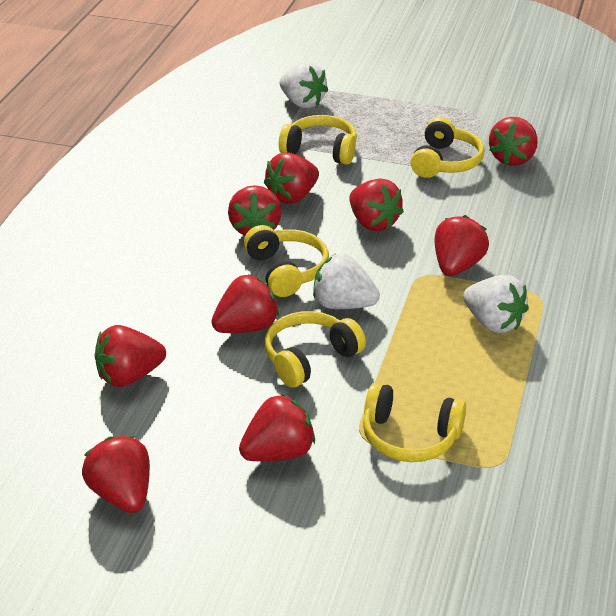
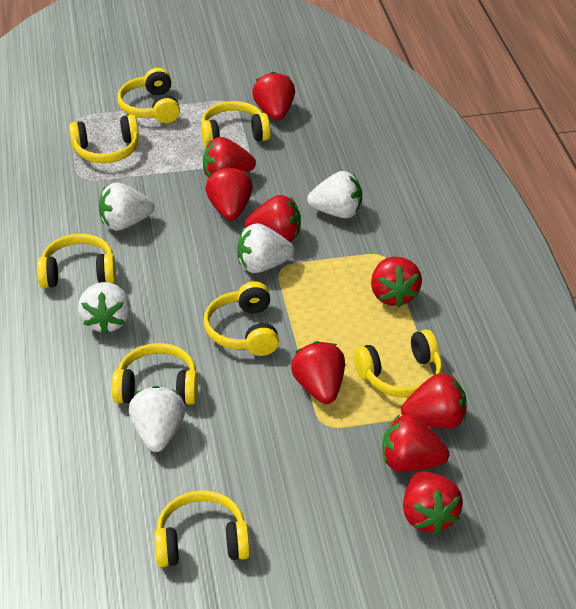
white strawberry: 3 -> 5
yellow headphones: 5 -> 8

